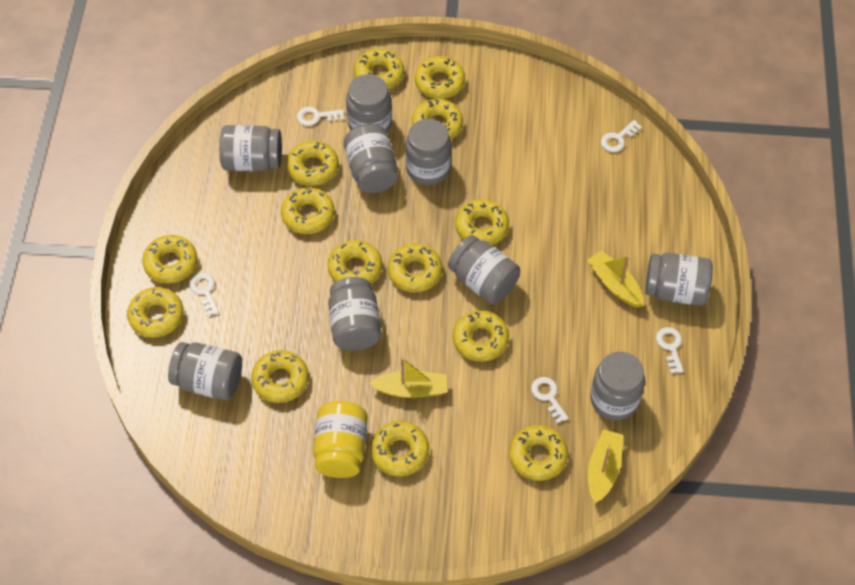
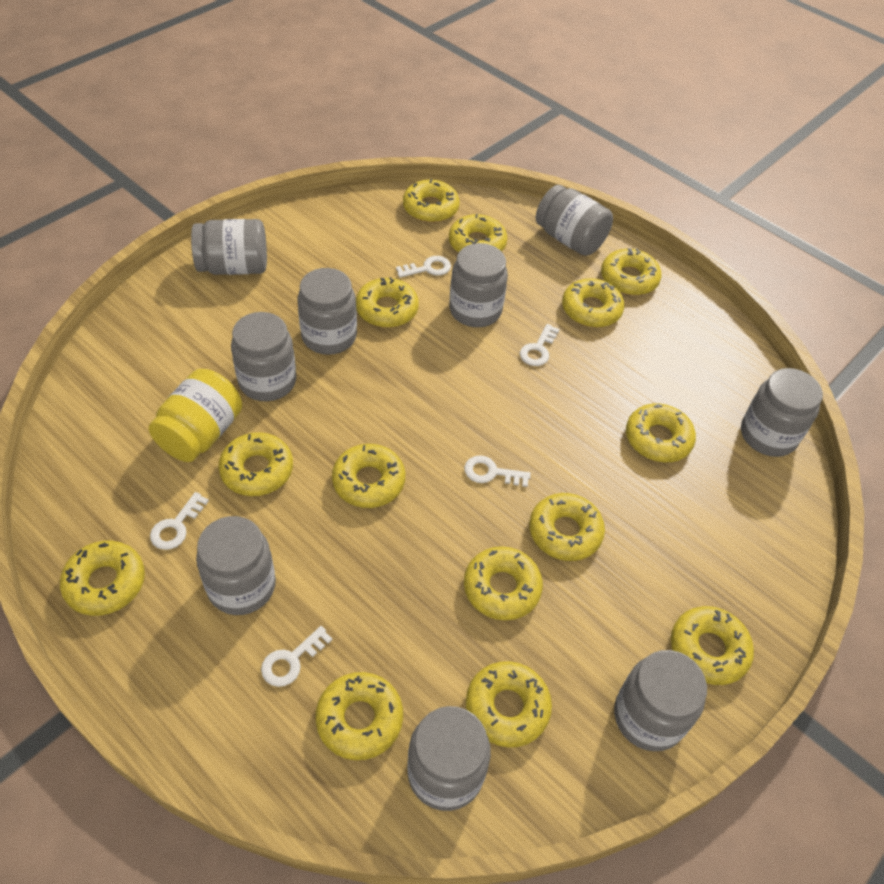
yellow boat: 3 -> 0

